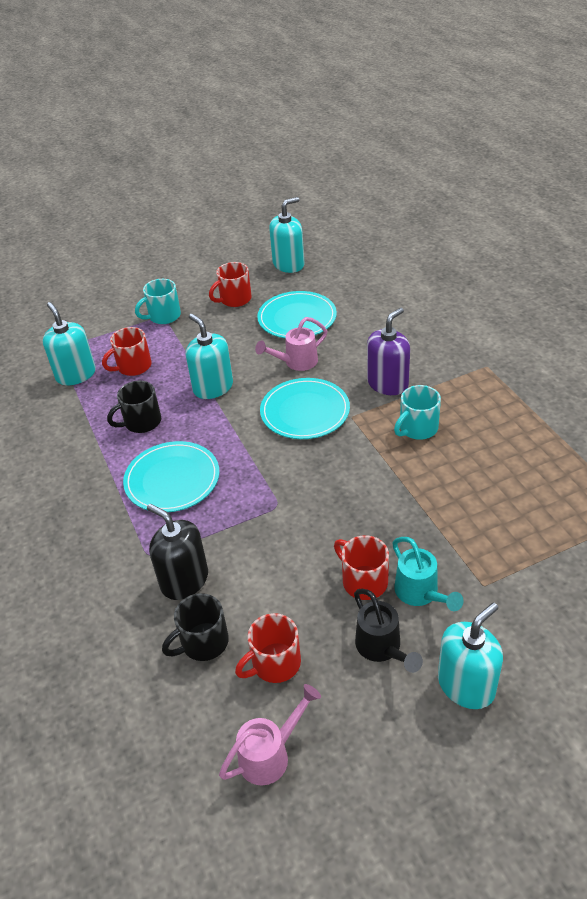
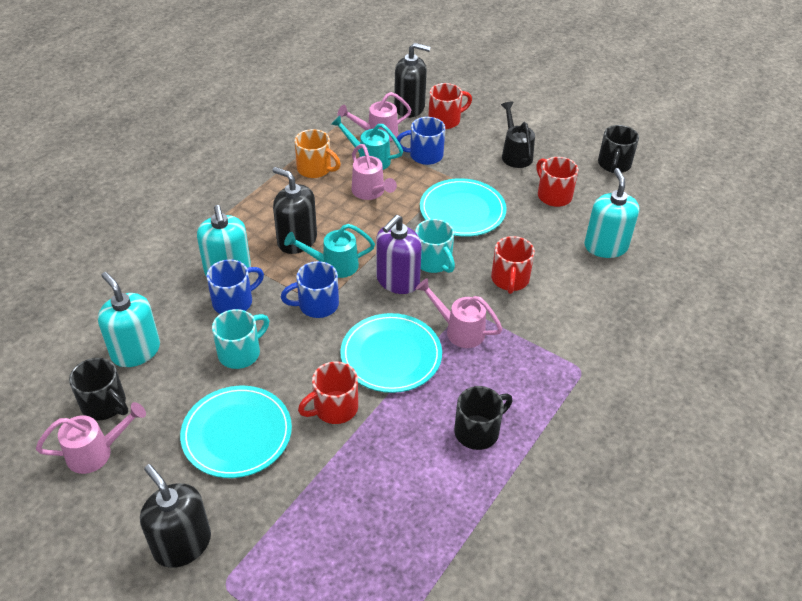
black mug: 2 -> 3
black soap dispenser: 1 -> 3
blue mug: 0 -> 3
orange mug: 0 -> 1
pink watering can: 2 -> 4
turquoise soap dispenser: 4 -> 3
turquoise watering can: 1 -> 2

